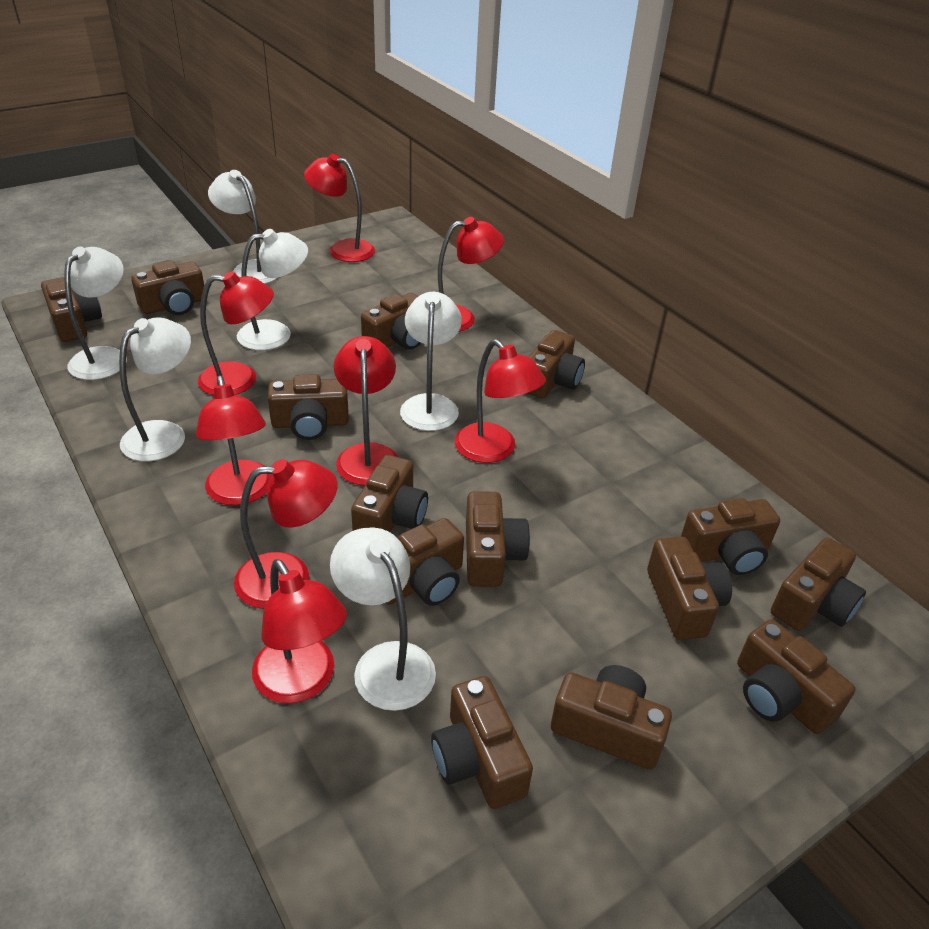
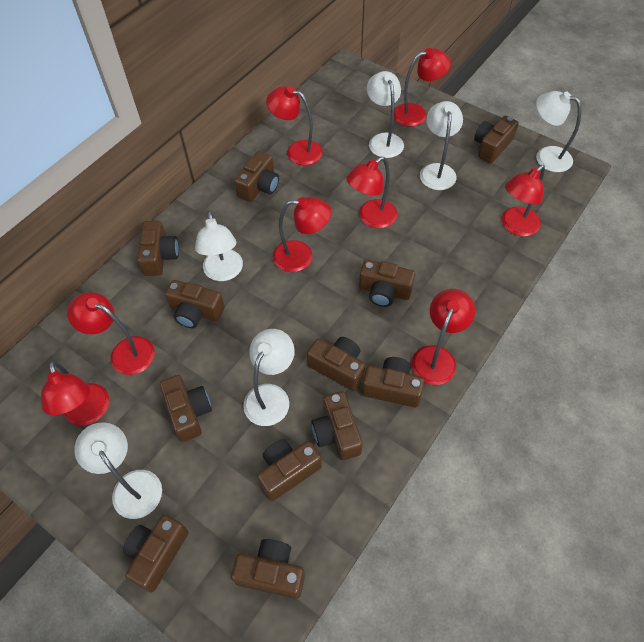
brown camera: 14 -> 12

